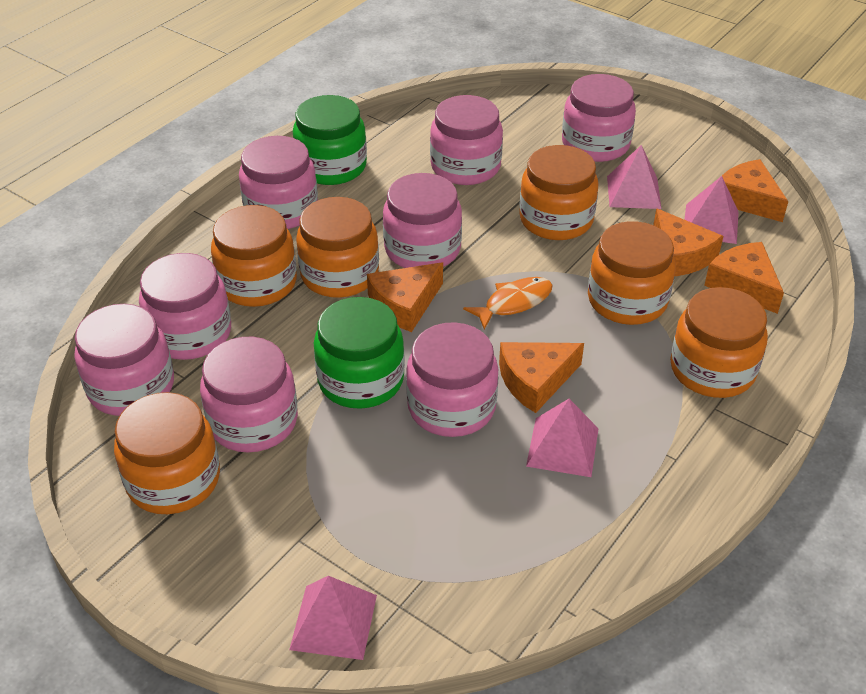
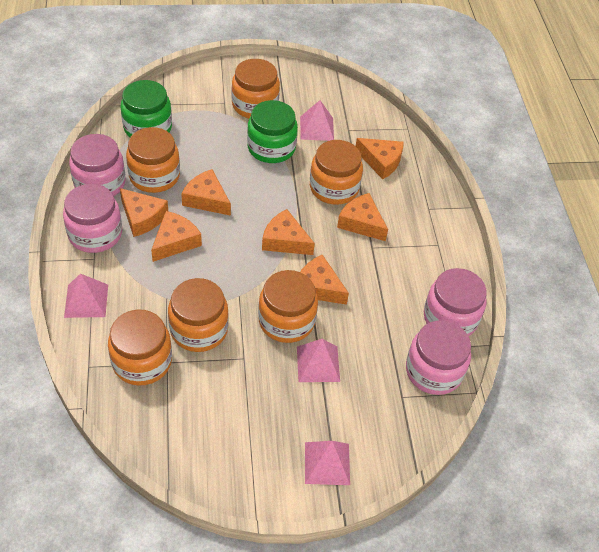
orange cheese: 5 -> 7
orange fish: 1 -> 0
pink jar: 8 -> 4

